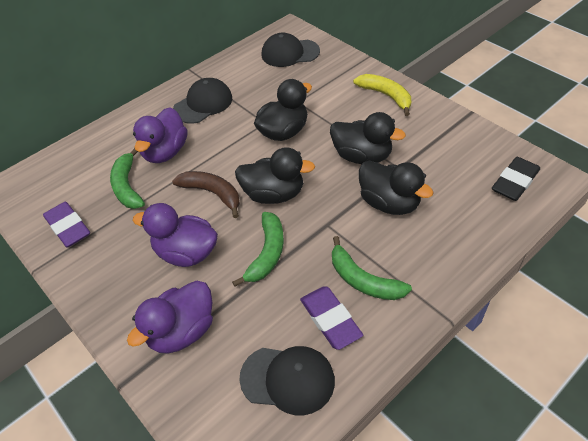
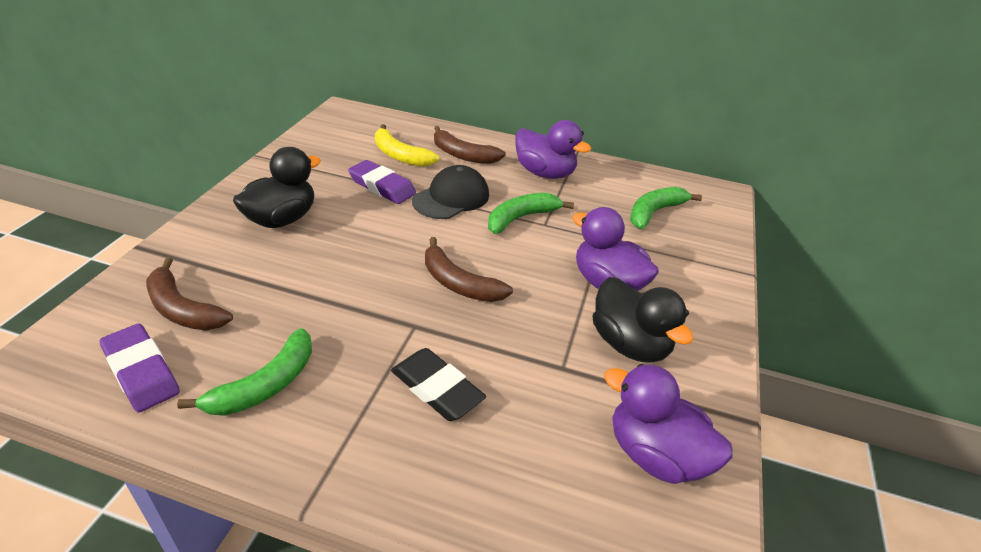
black cap: 3 -> 1
black duck: 4 -> 2
brown banana: 1 -> 3

